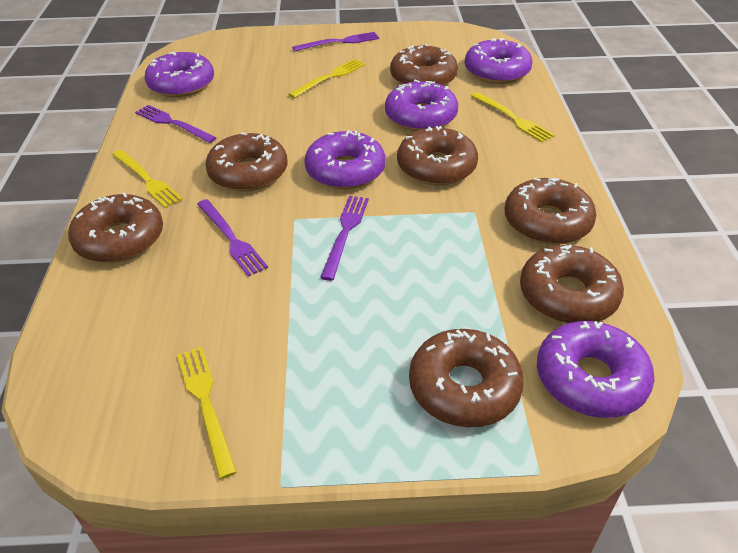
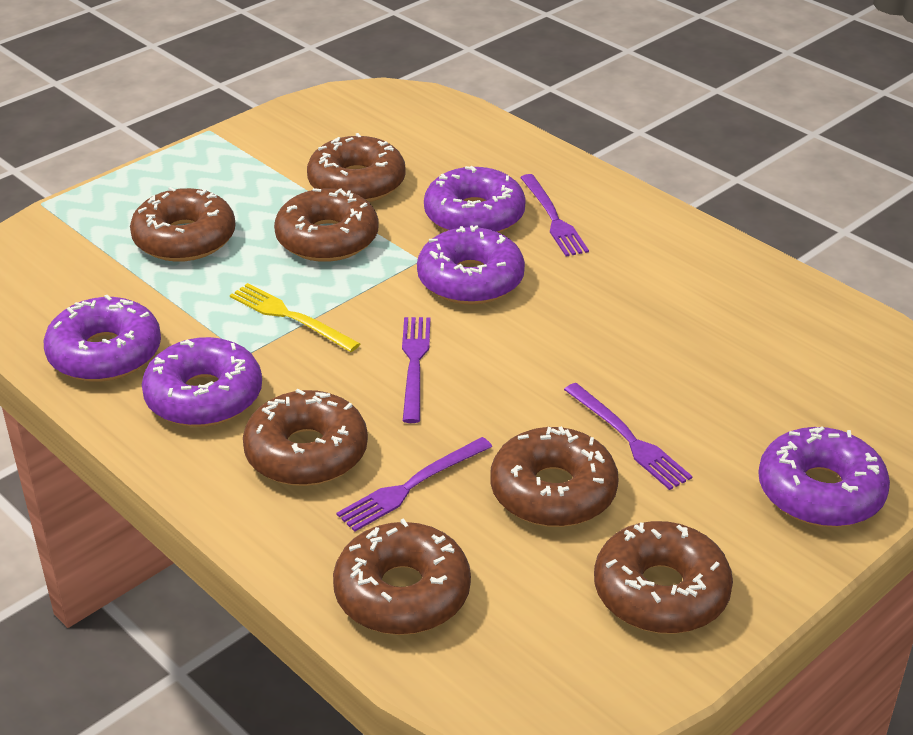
yellow fork: 4 -> 1

